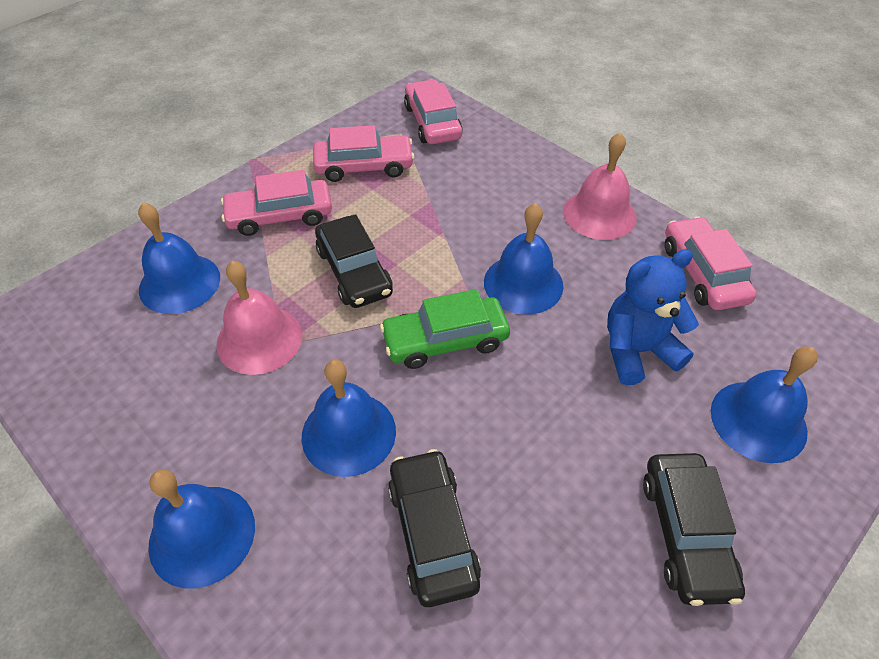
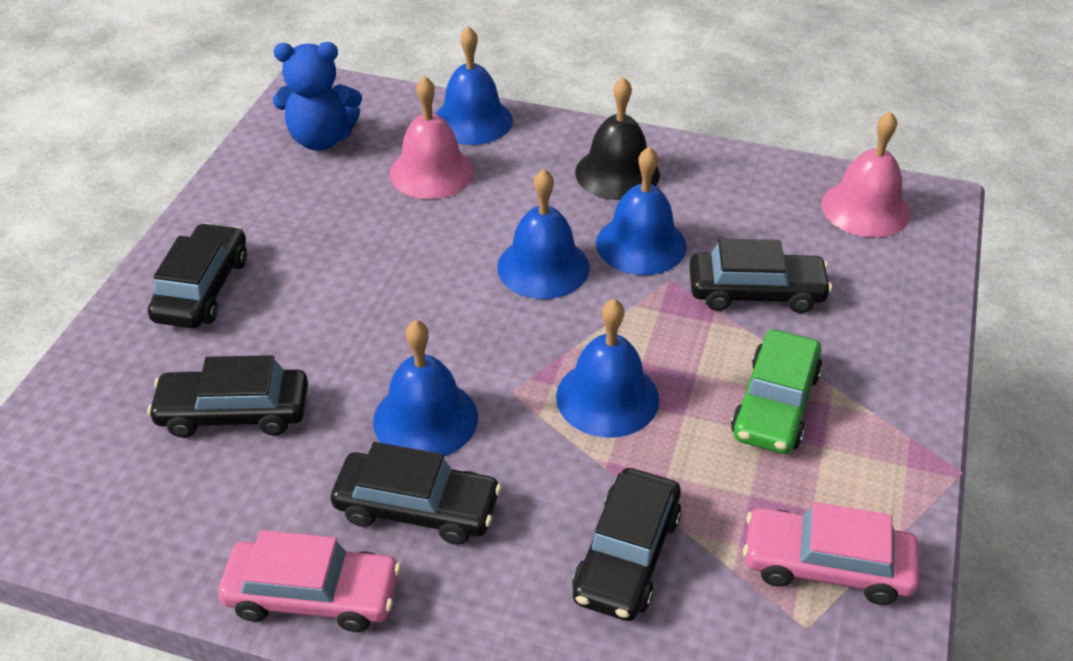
black bell: 0 -> 1
black car: 3 -> 5
pink car: 4 -> 2

